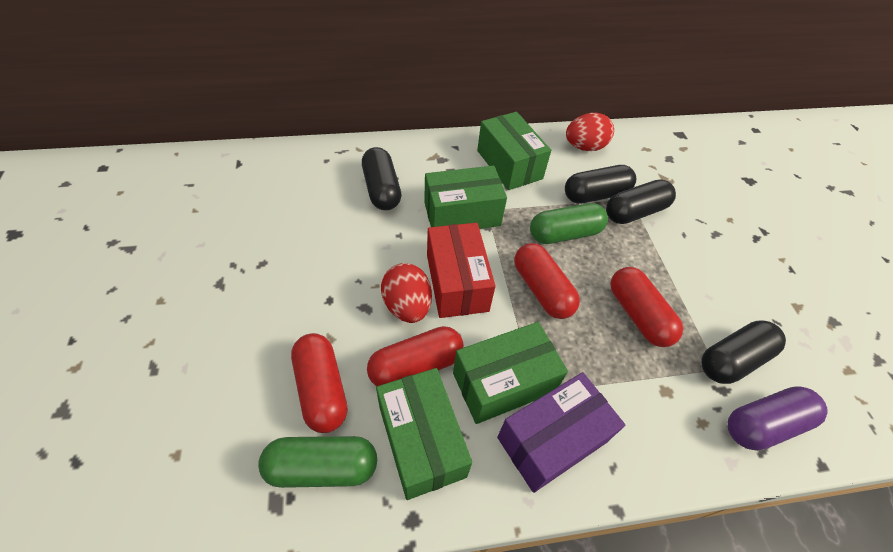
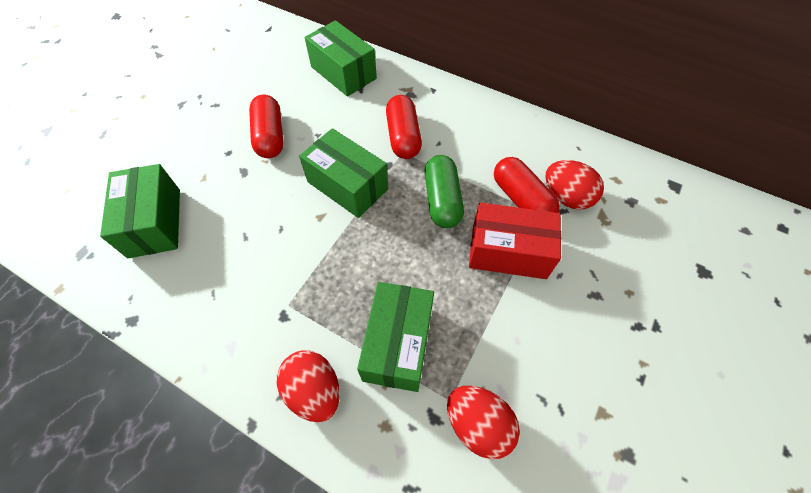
black capsule: 4 -> 0
green capsule: 2 -> 1
purple box: 1 -> 0
purple capsule: 1 -> 0
red capsule: 4 -> 3
red egg: 2 -> 3

